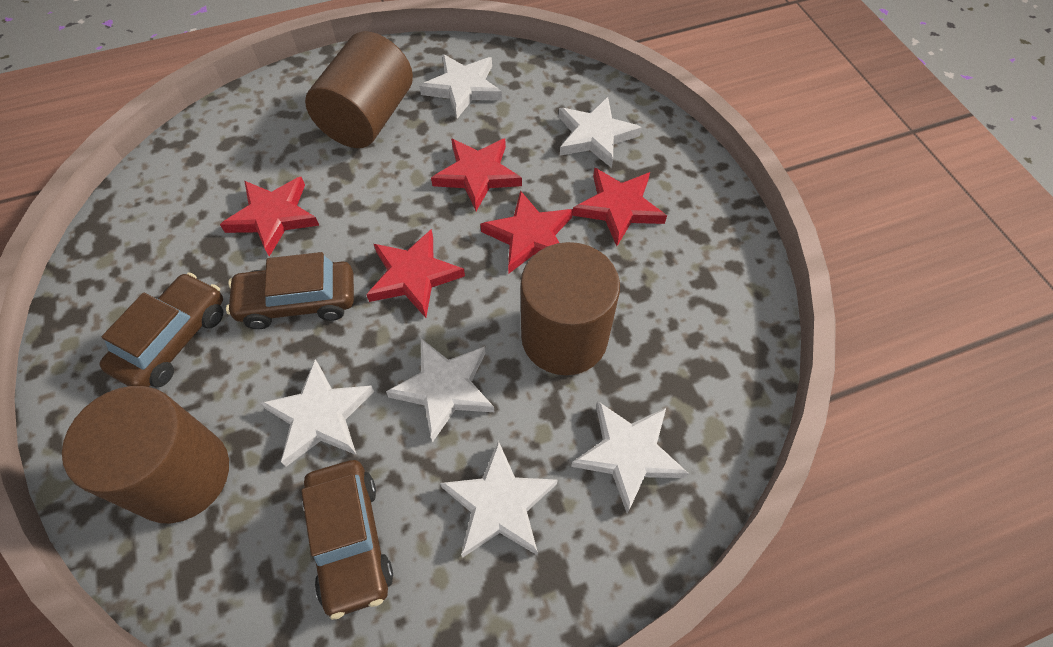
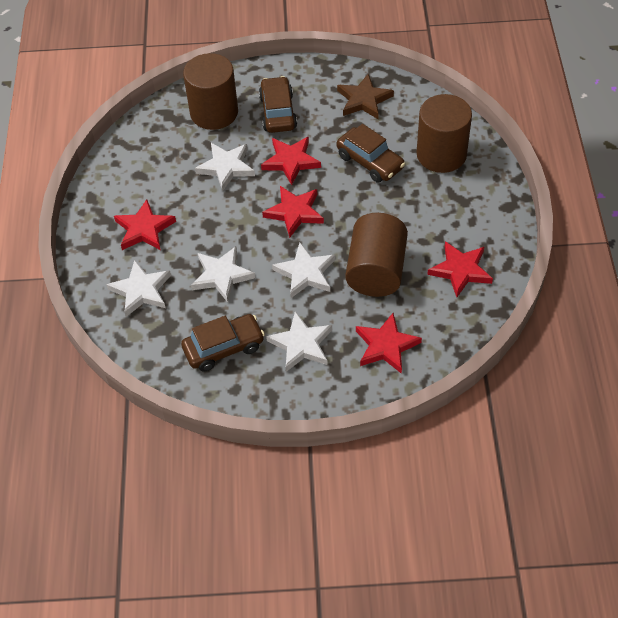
brown star: 0 -> 1
white star: 6 -> 5

